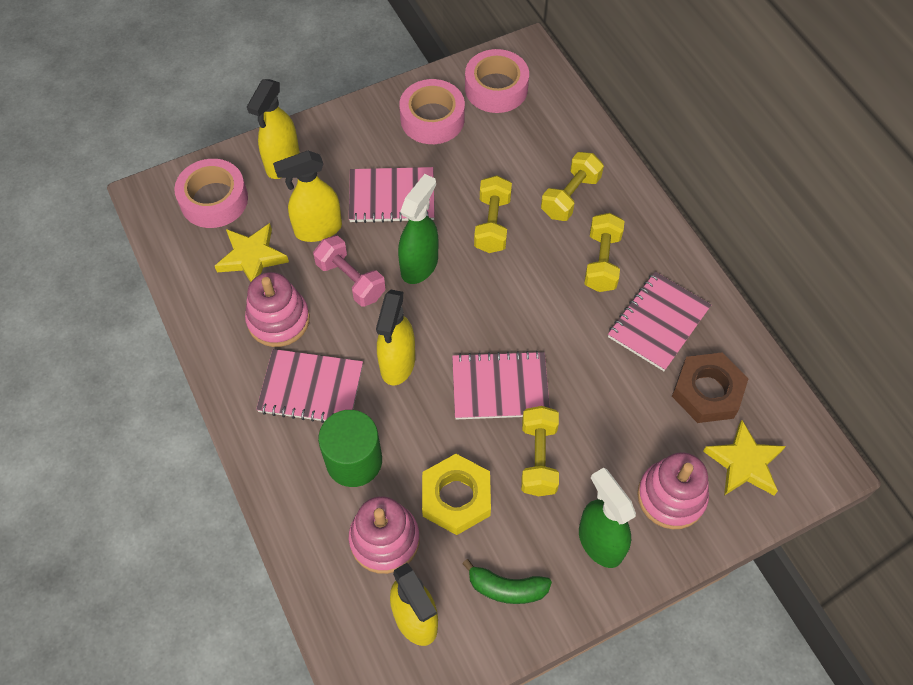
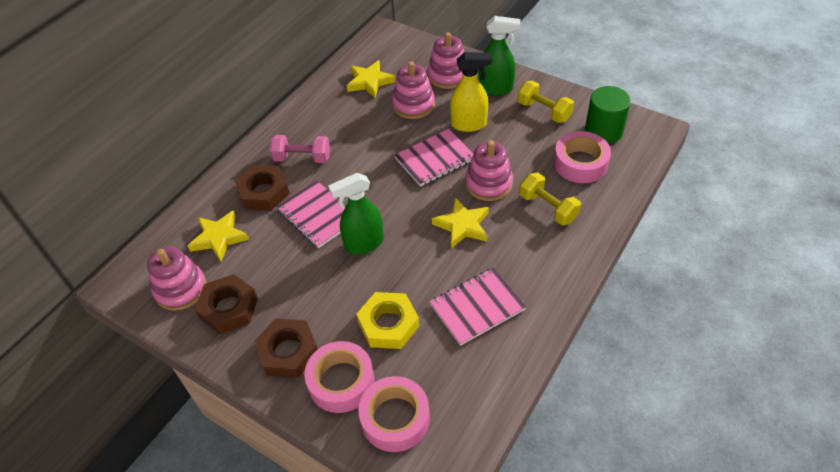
brown nut: 1 -> 3
green banana: 1 -> 0
pink notebook: 4 -> 3
pink stacking toy: 3 -> 4
yellow dumbbell: 4 -> 2
yellow spray bottle: 4 -> 1
yellow star: 2 -> 3

